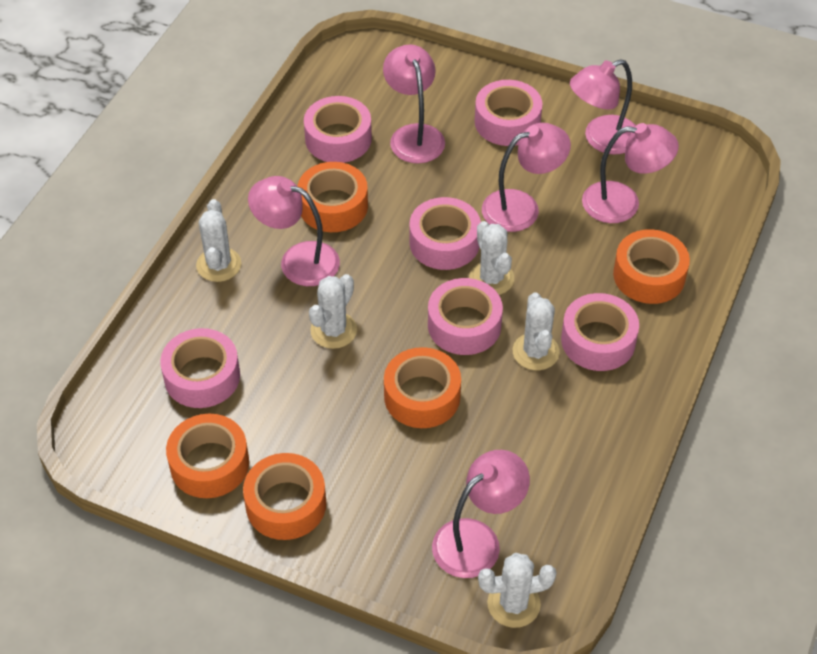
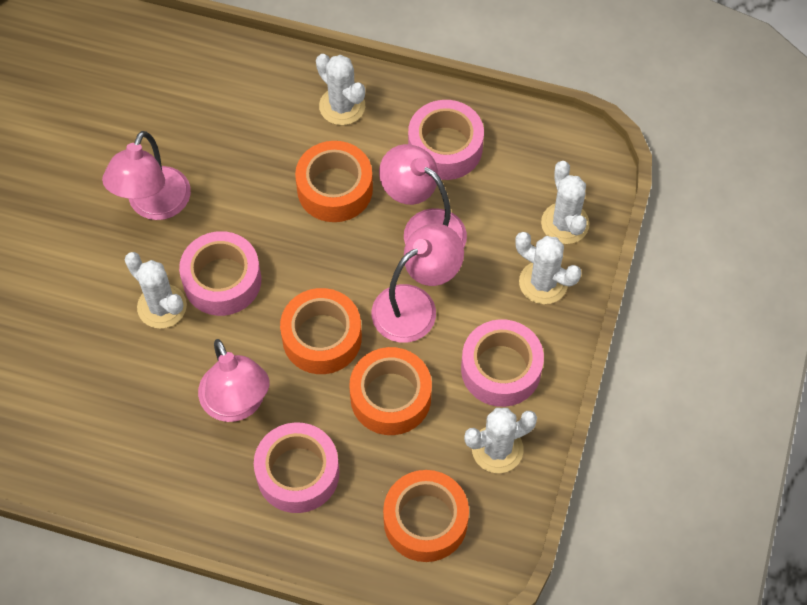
orange tape: 5 -> 4
pink lamp: 6 -> 4
pink tape: 6 -> 4

